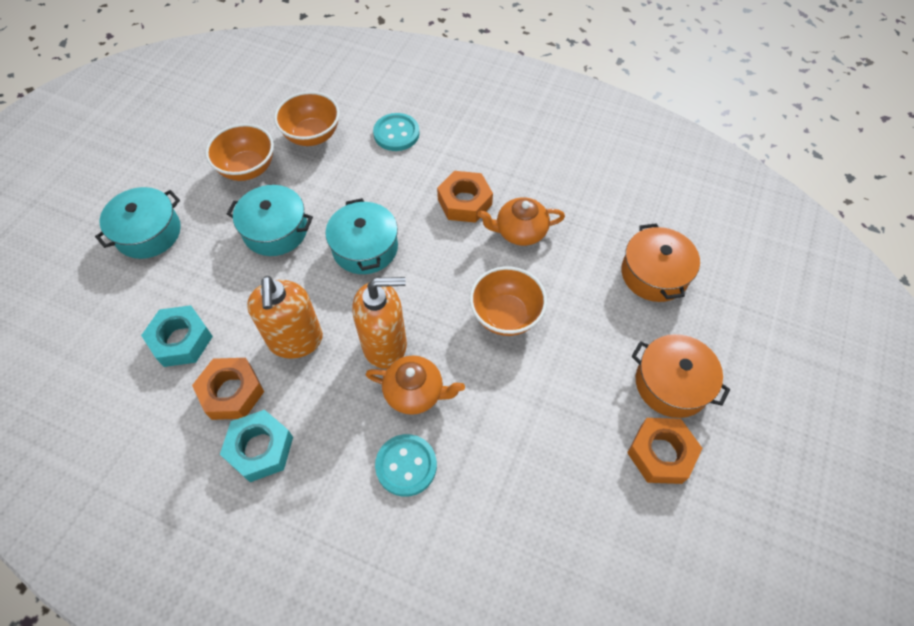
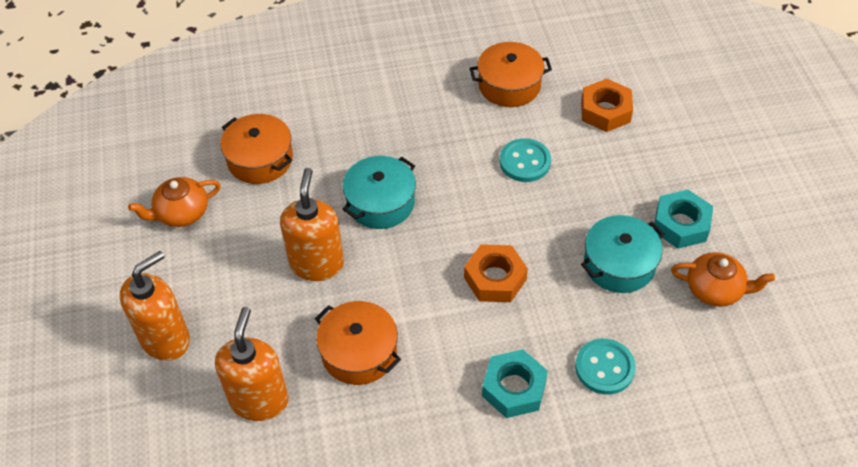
orange bowl: 3 -> 0
orange nut: 3 -> 2
orange pot: 2 -> 3
orange soap dispenser: 2 -> 3
turquoise pot: 3 -> 2

